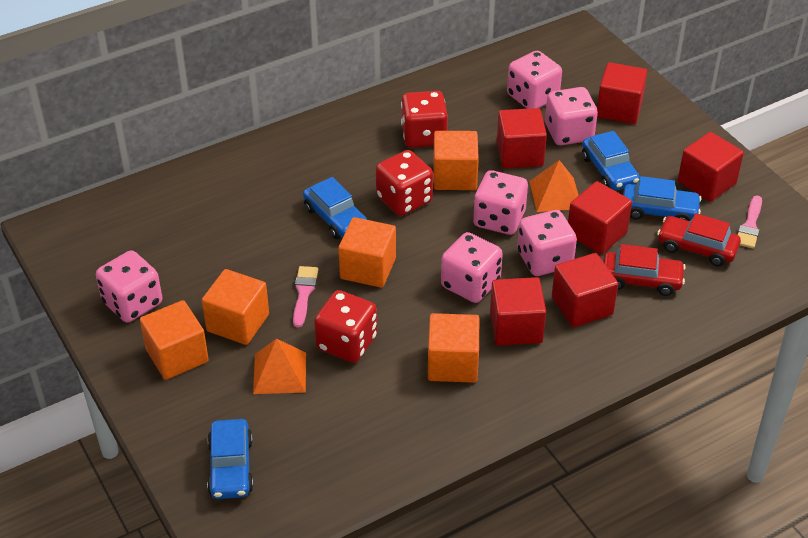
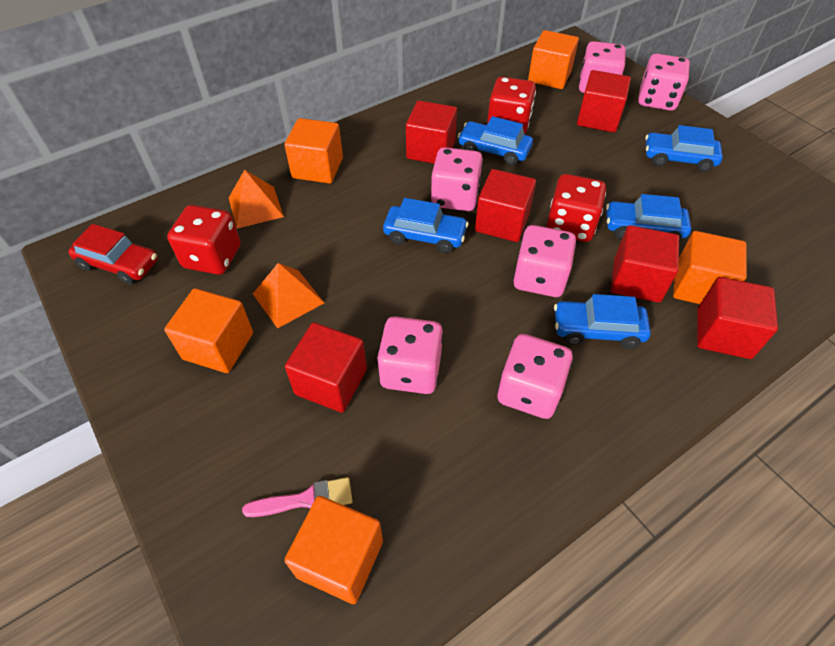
blue car: 4 -> 5
pink brush: 2 -> 1
red car: 2 -> 1

